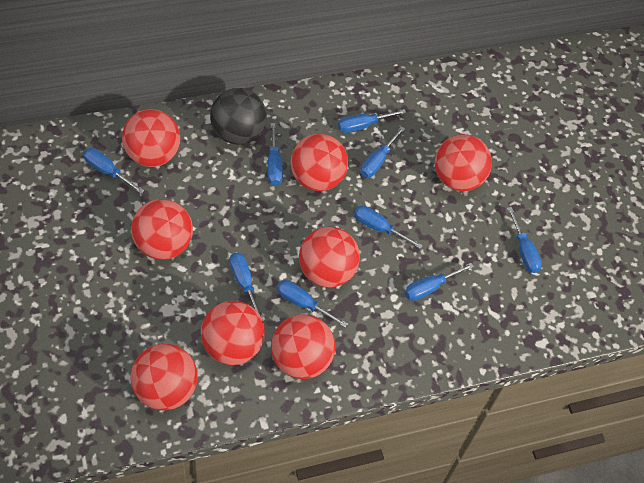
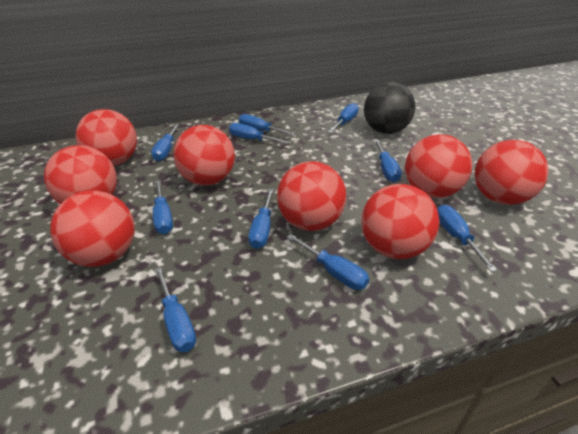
blue screwdriver: 9 -> 10

